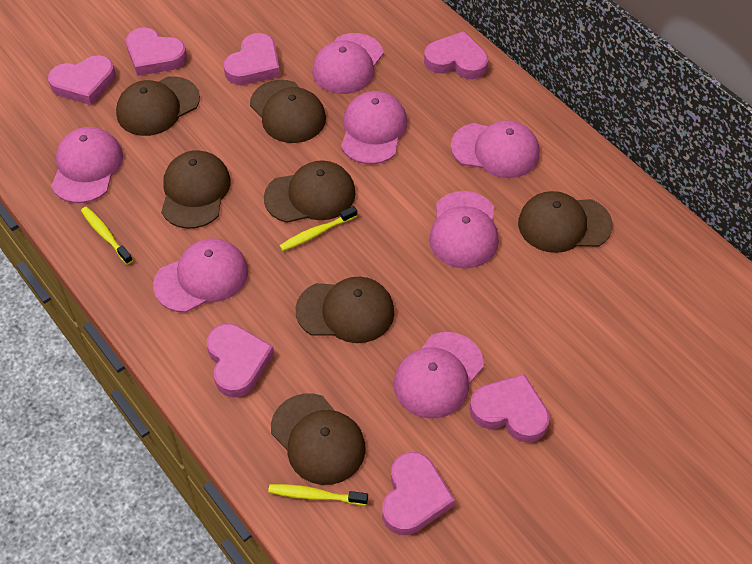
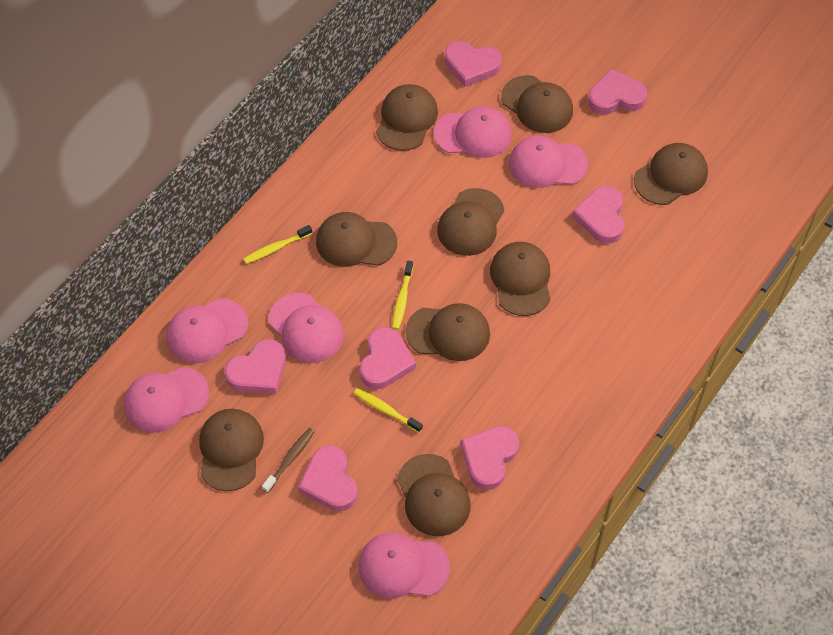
brown cap: 7 -> 9
brown toothbrush: 0 -> 1
pink cap: 7 -> 6

